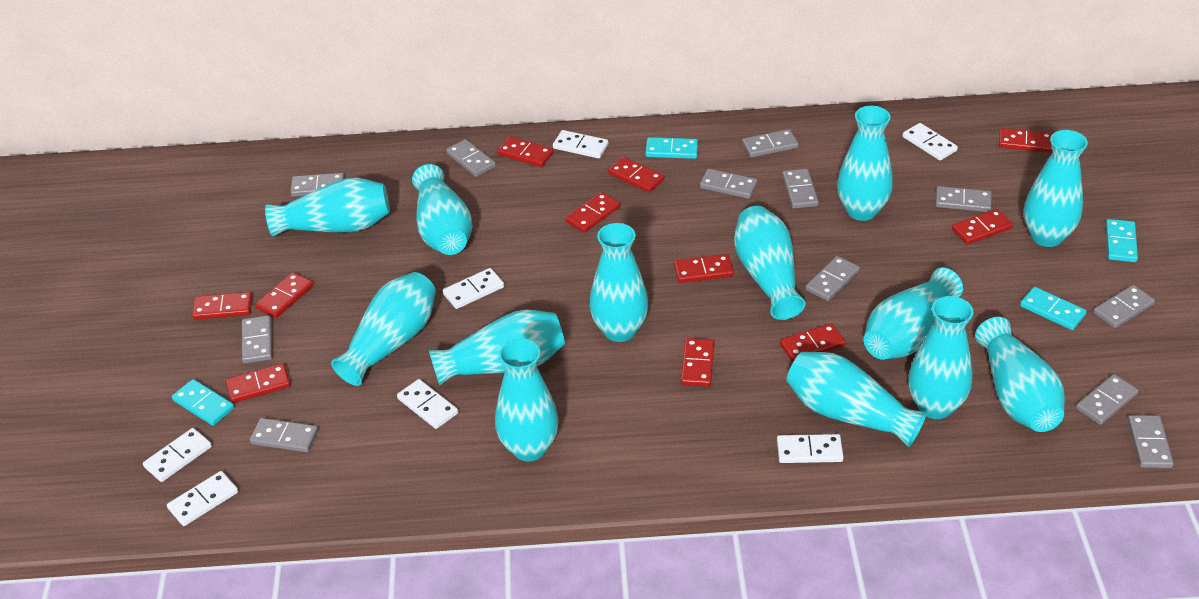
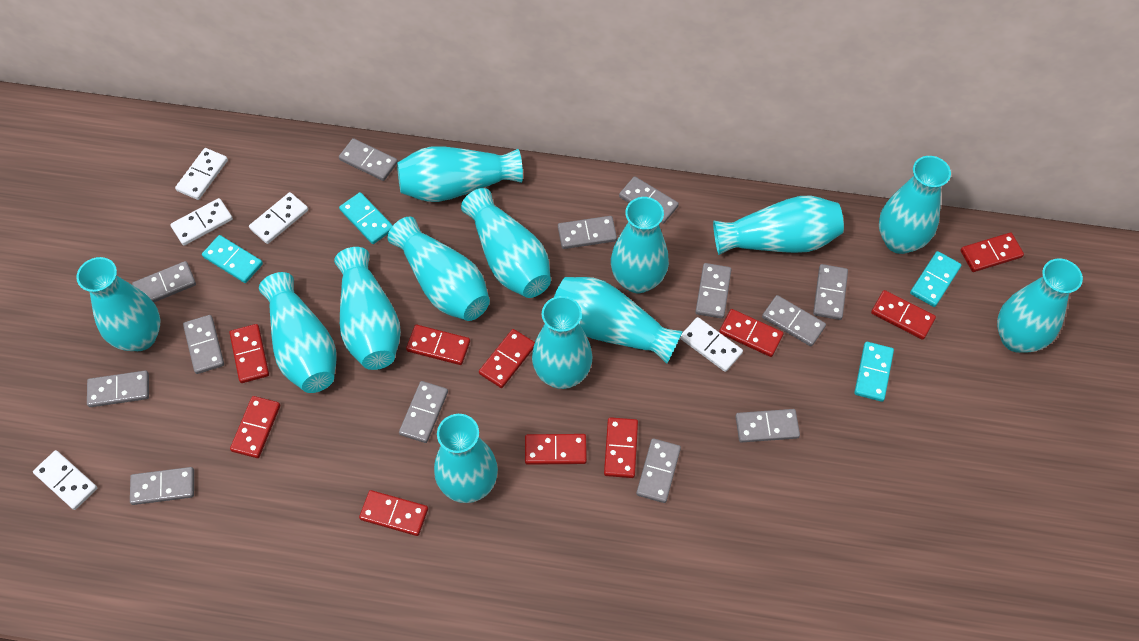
grey domino: 12 -> 13
red domino: 11 -> 10
white domino: 7 -> 5

